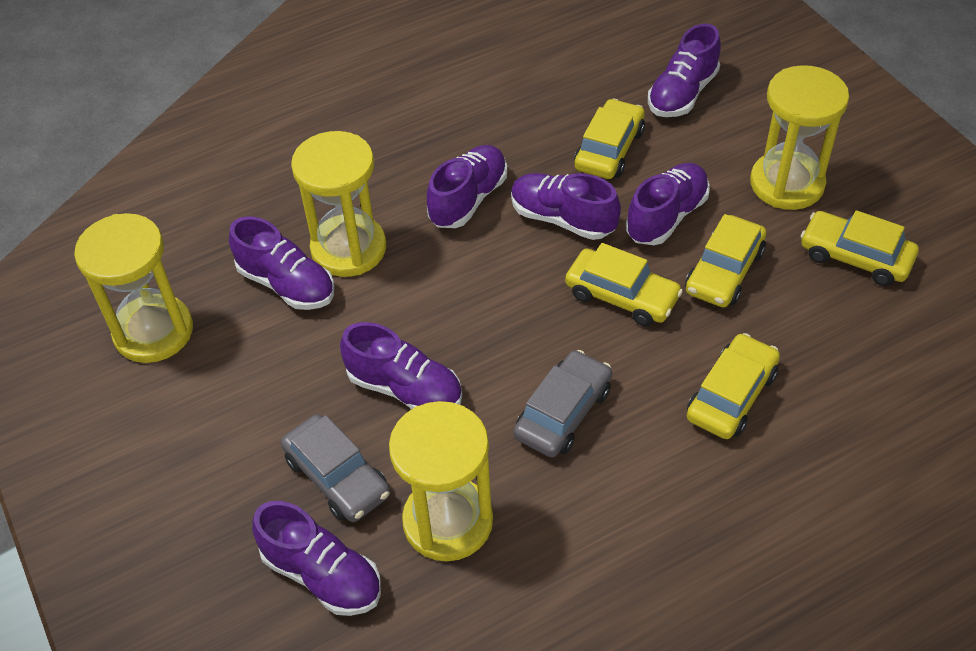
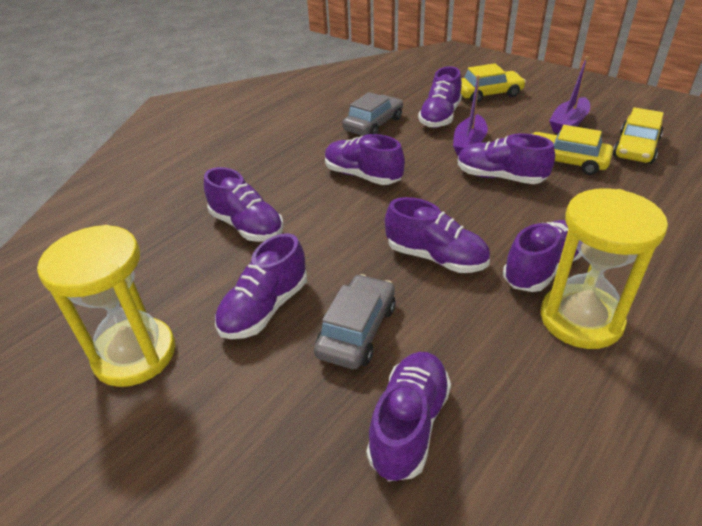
purple boat: 0 -> 2
purple shoe: 7 -> 8
yellow car: 5 -> 3
yellow hourglass: 4 -> 2

